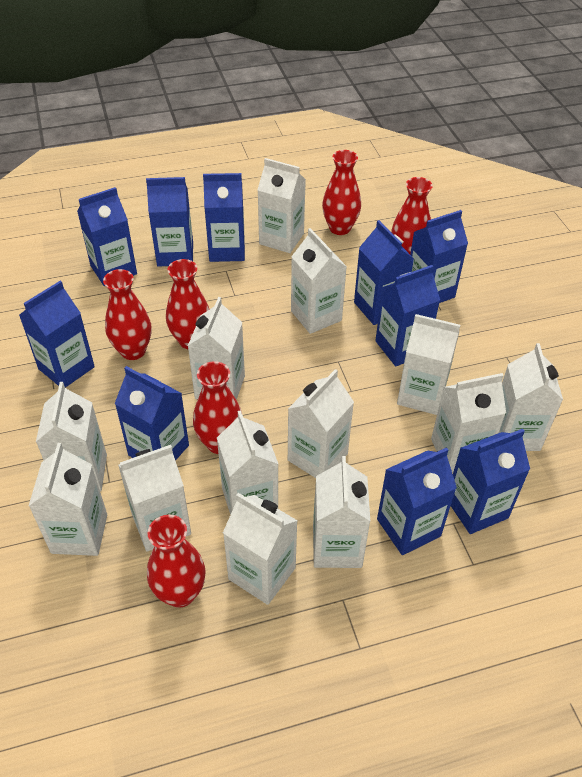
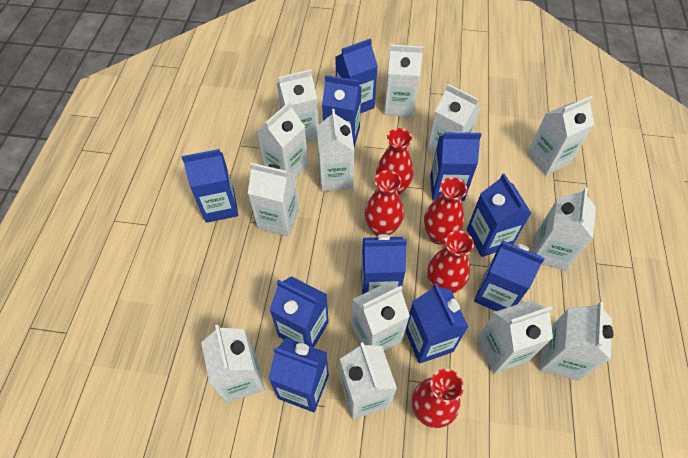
red vase: 6 -> 5

